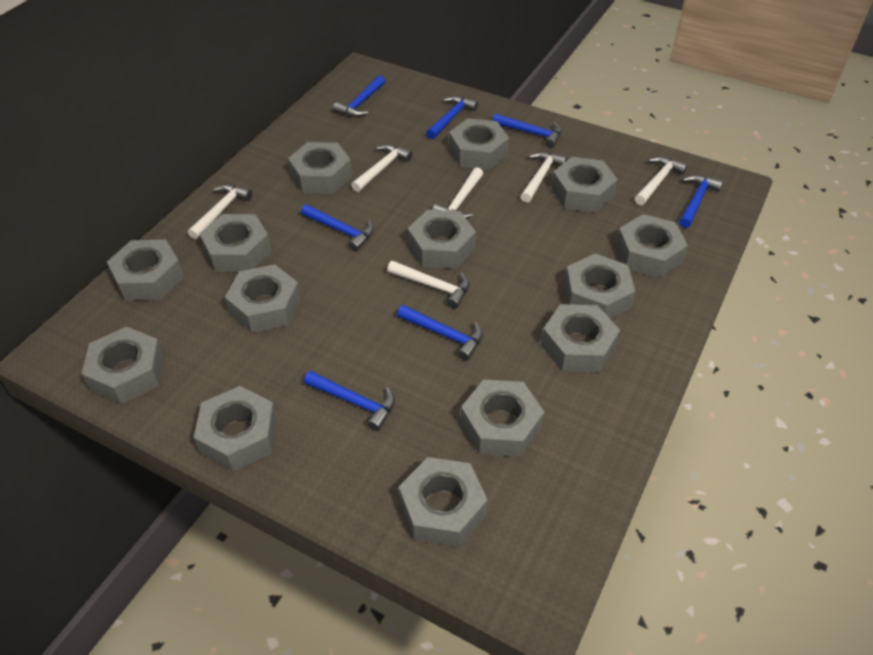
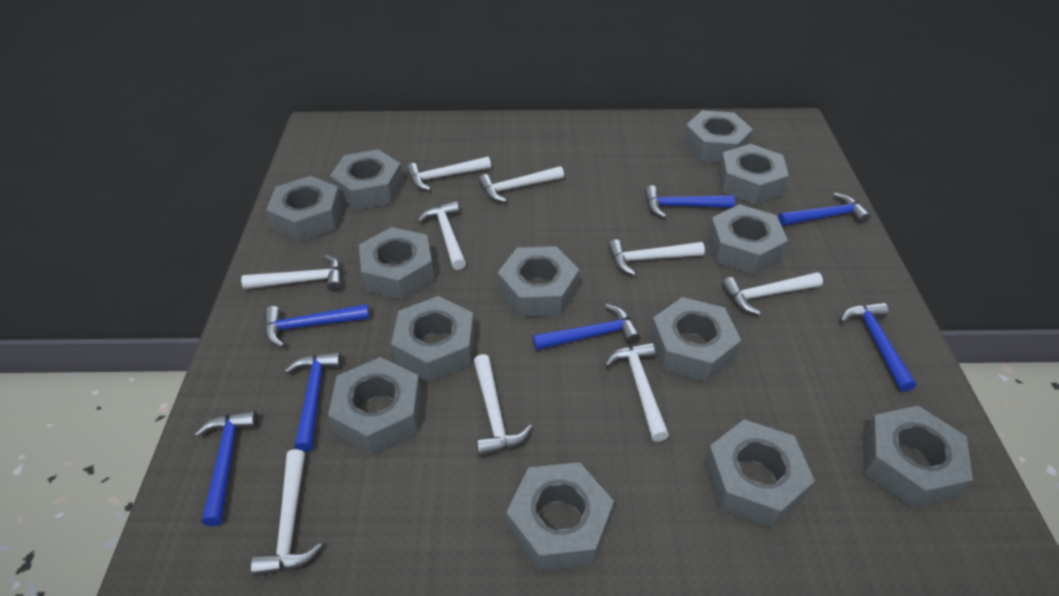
grey nut: 14 -> 13
white hammer: 6 -> 9

